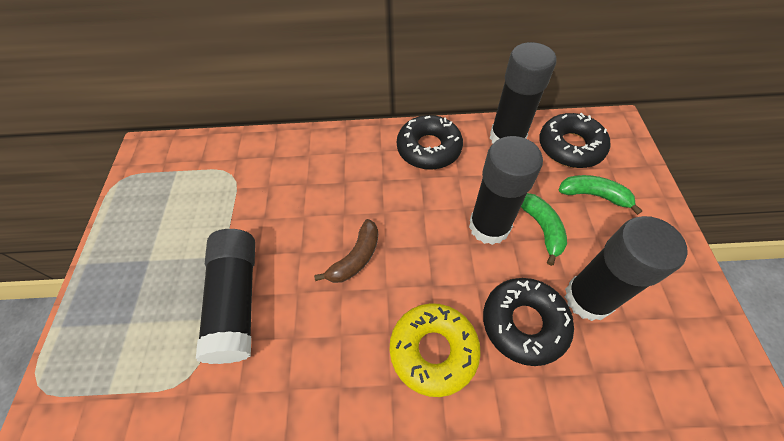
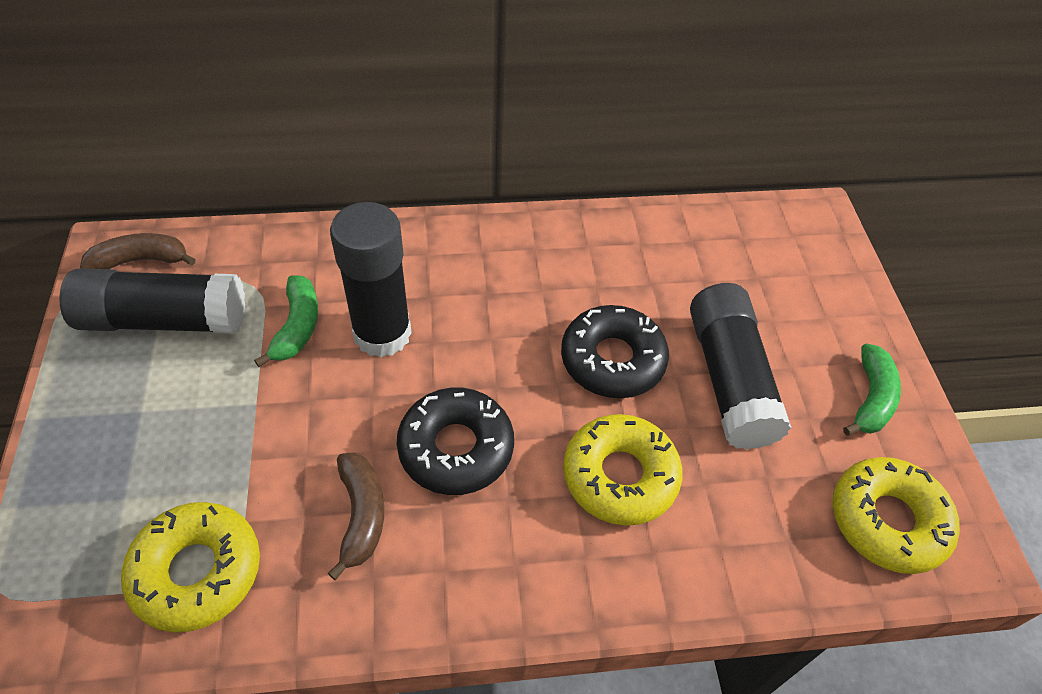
black donut: 3 -> 2
black glue stick: 4 -> 3
brown banana: 1 -> 2
yellow donut: 1 -> 3

